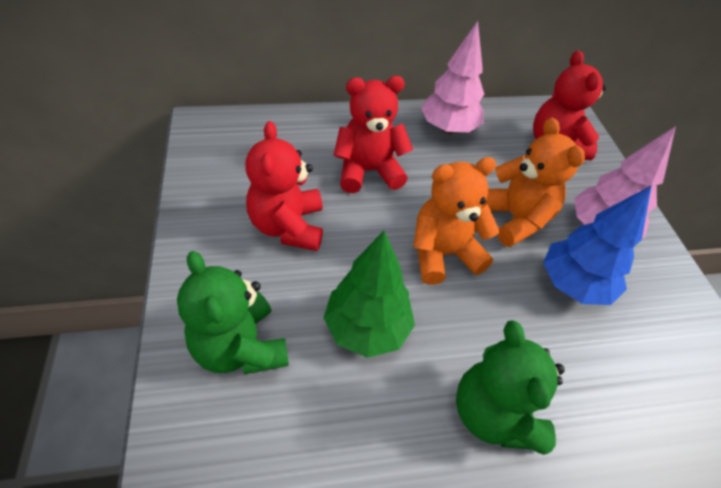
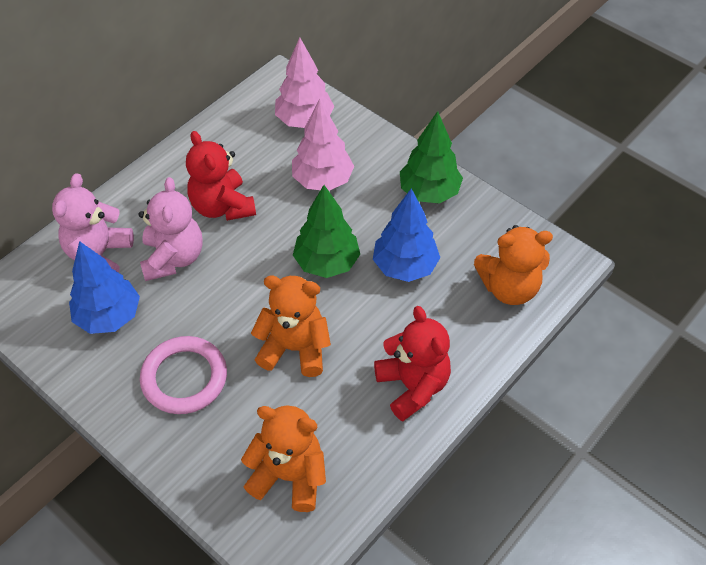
blue tree: 1 -> 2
green teddy bear: 2 -> 0
green tree: 1 -> 2
orange teddy bear: 2 -> 3
pink ring: 0 -> 1
pink teddy bear: 0 -> 2
red teddy bear: 3 -> 2

